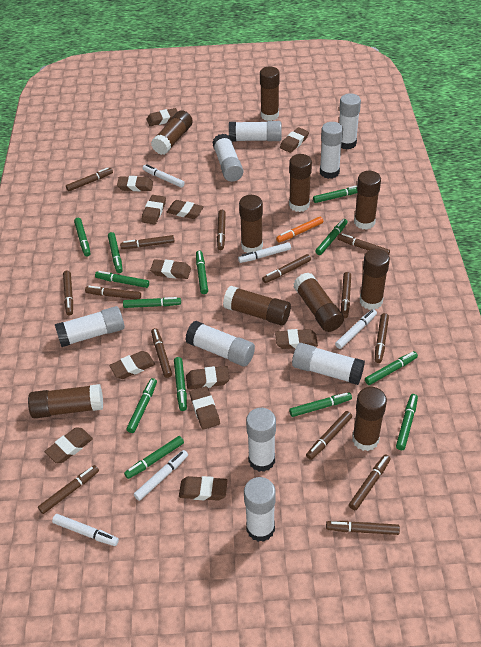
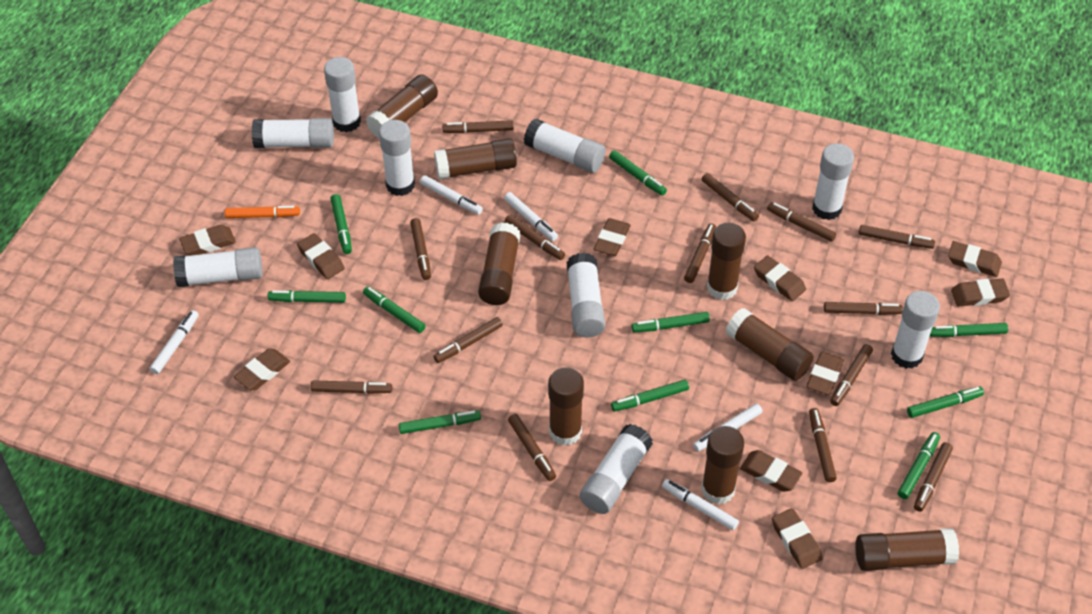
brown eraser: 12 -> 10
brown glue stick: 10 -> 8
green marker: 13 -> 10

